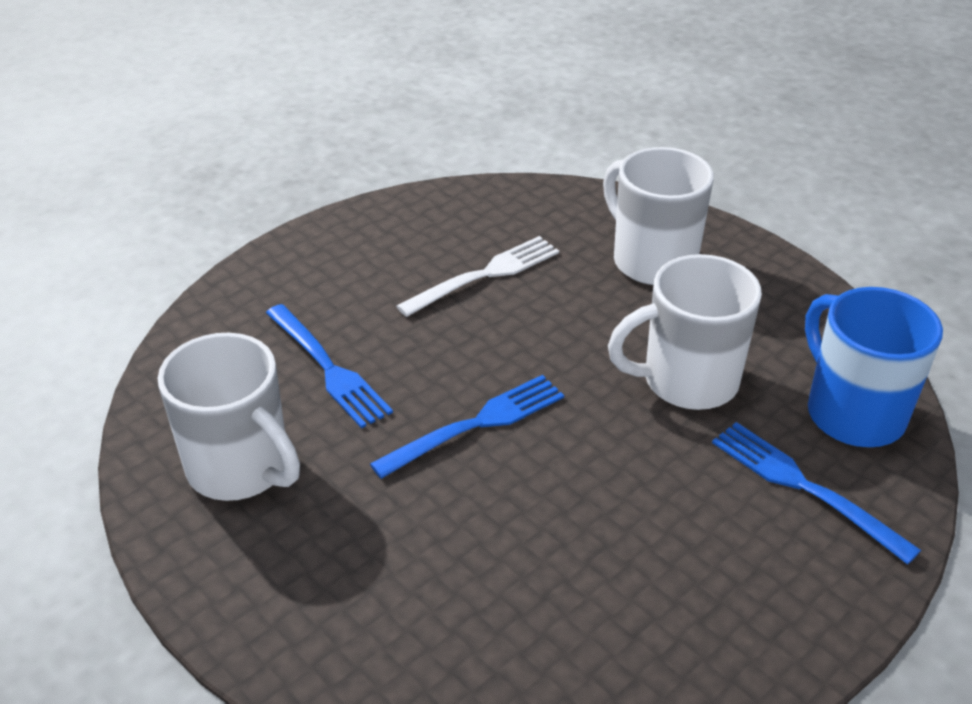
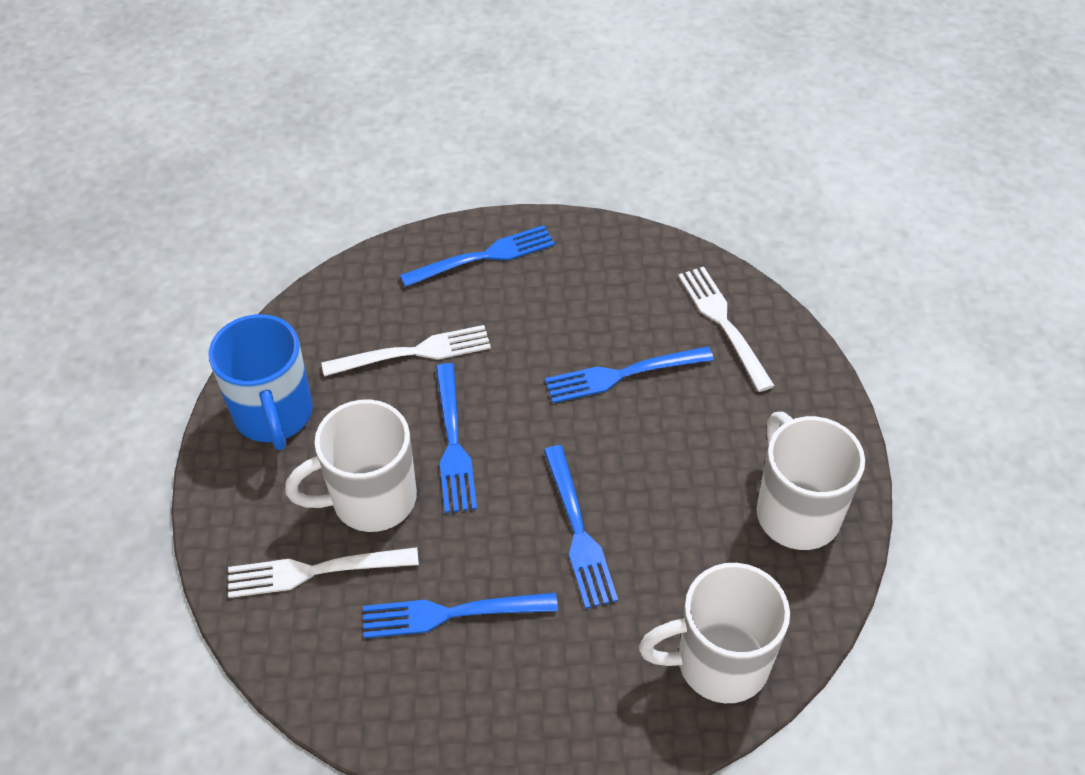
blue fork: 3 -> 5
white fork: 1 -> 3

